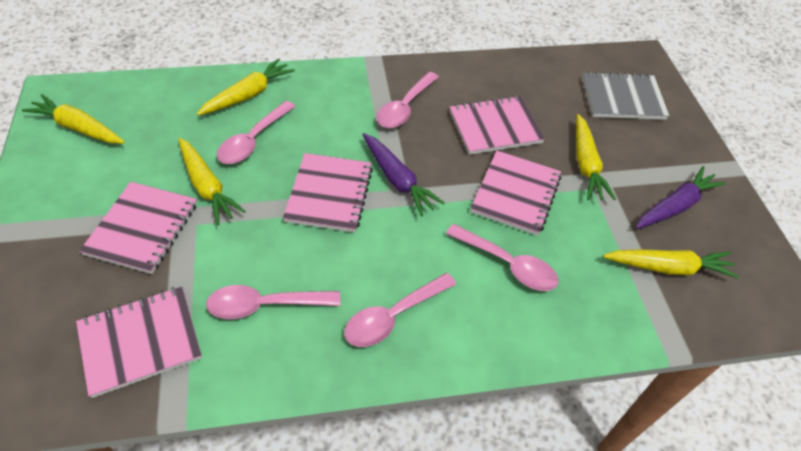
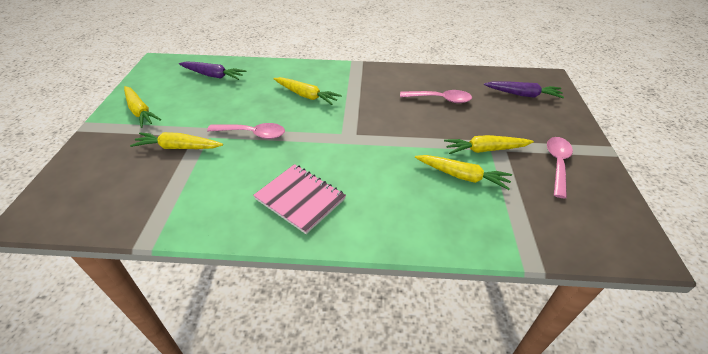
grey notebook: 1 -> 0
pink notebook: 5 -> 1
pink spoon: 5 -> 3

